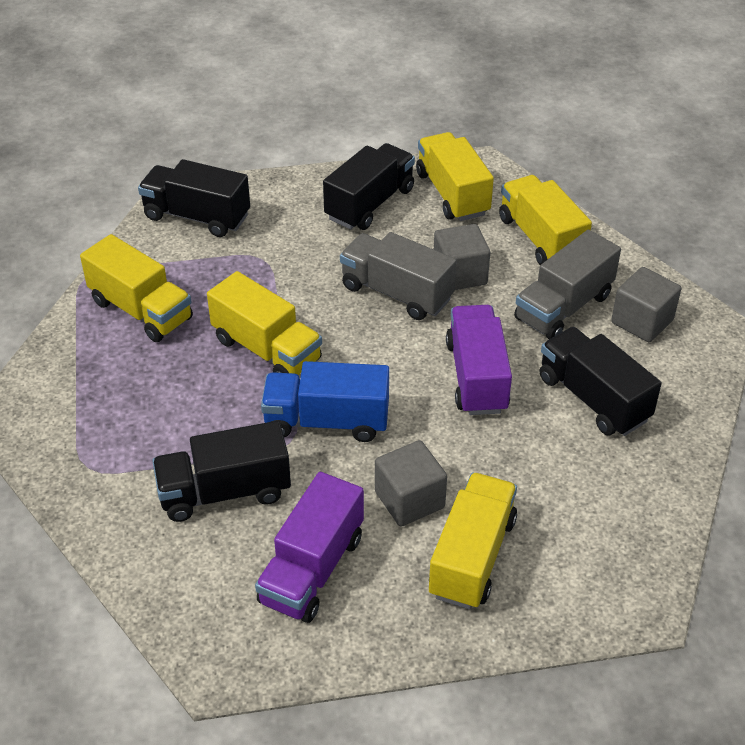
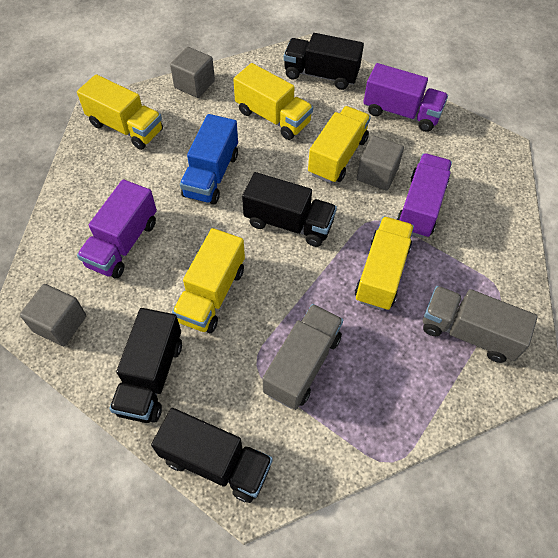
purple truck: 2 -> 3

